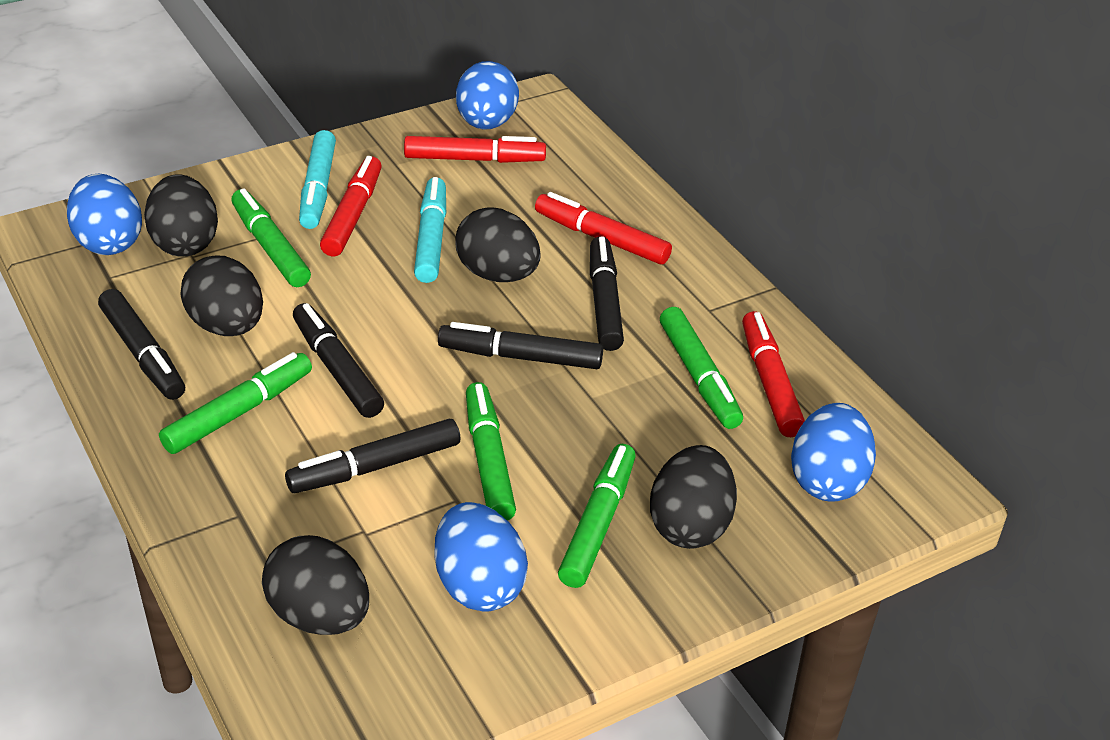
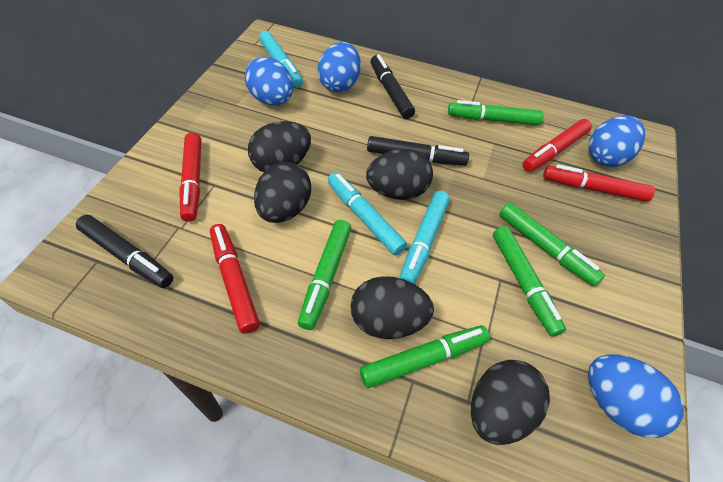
black marker: 5 -> 3
turquoise marker: 2 -> 3

